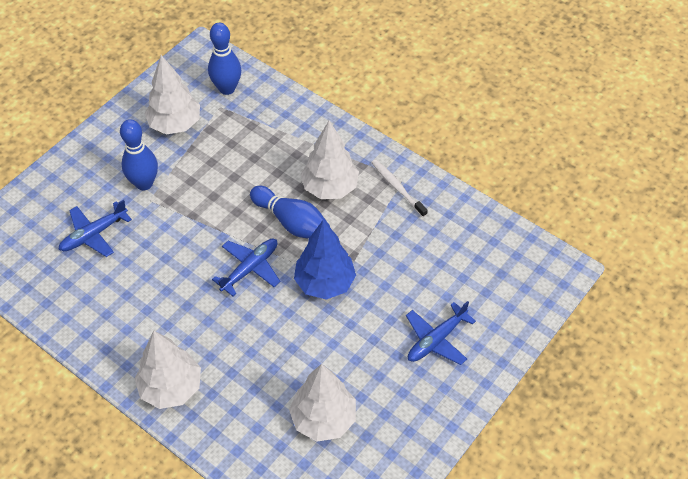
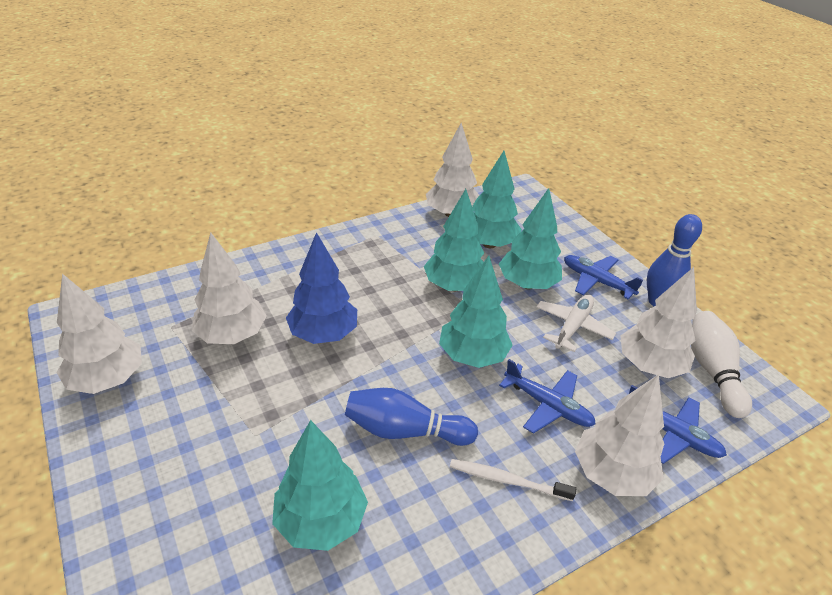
blue bowling pin: 3 -> 2
turquoise tree: 0 -> 5
white bowling pin: 0 -> 1
white plane: 0 -> 1
white tree: 4 -> 5

